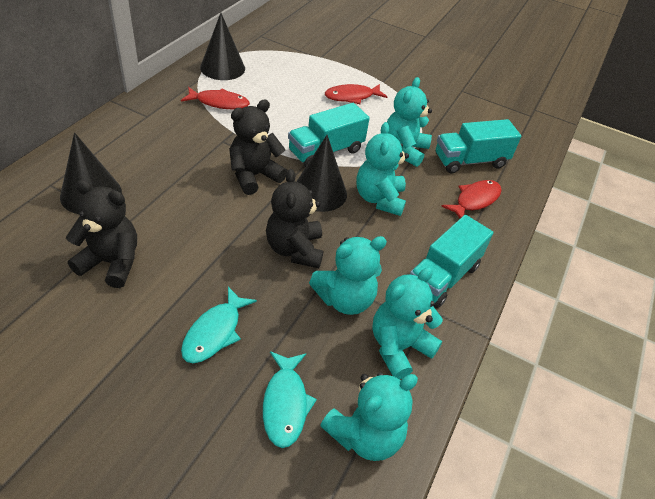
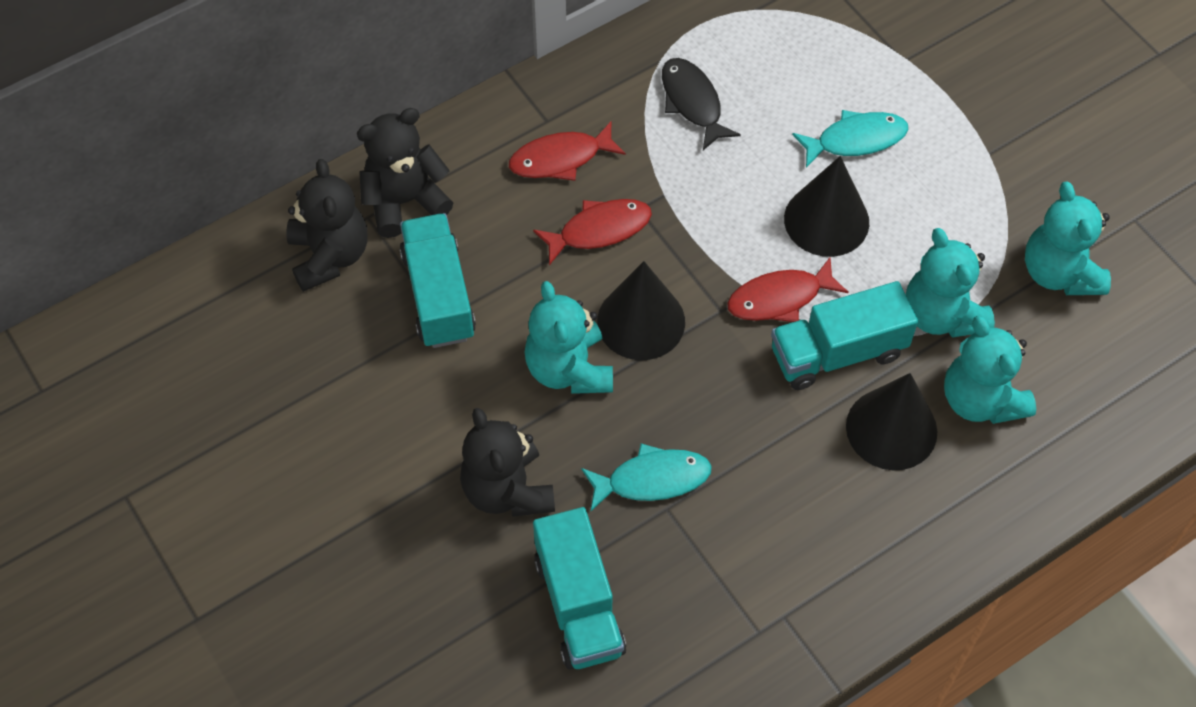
black fish: 0 -> 1
turquoise teddy bear: 5 -> 4

